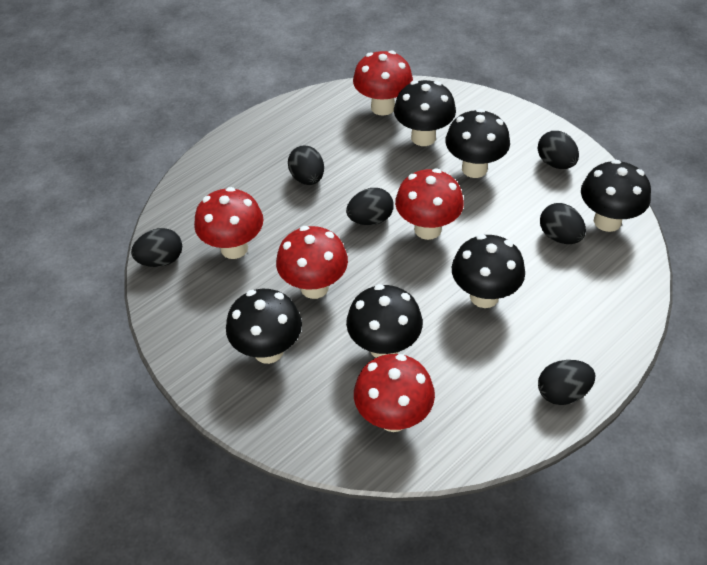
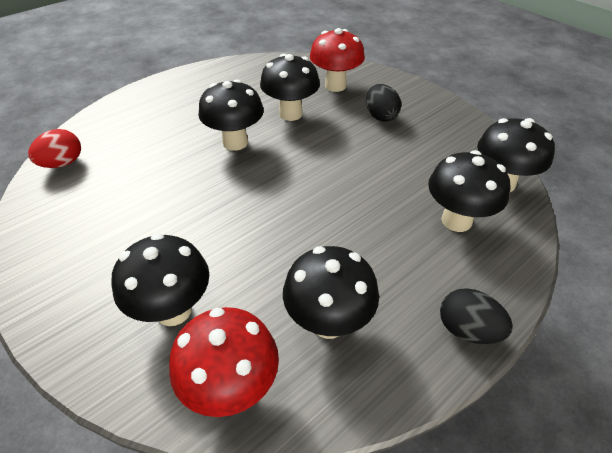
black egg: 6 -> 2
red egg: 0 -> 1
red mushroom: 5 -> 2

